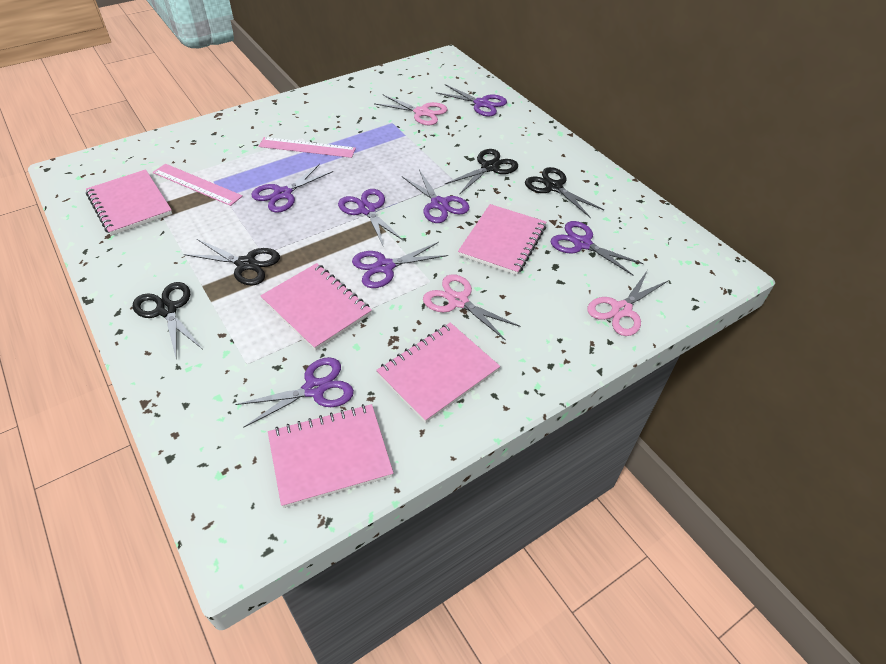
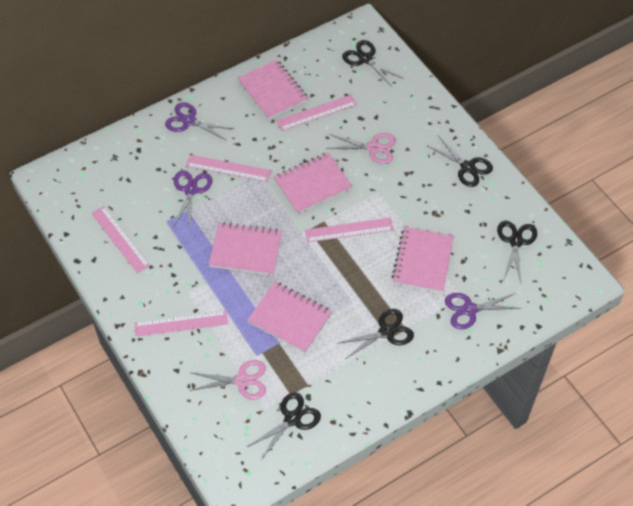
black scissors: 4 -> 5
pink ruler: 2 -> 5
pink scissors: 3 -> 2
purple scissors: 7 -> 3

